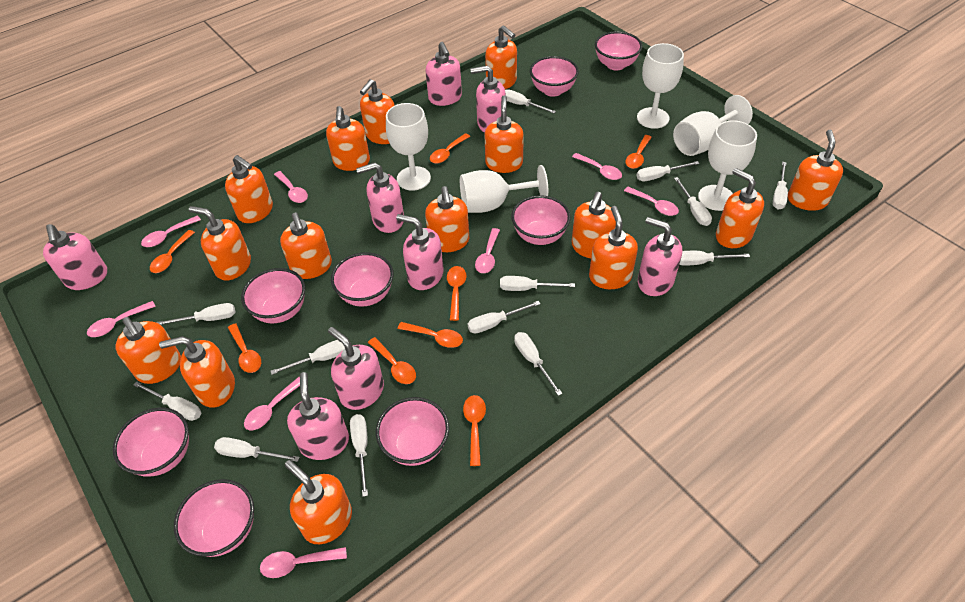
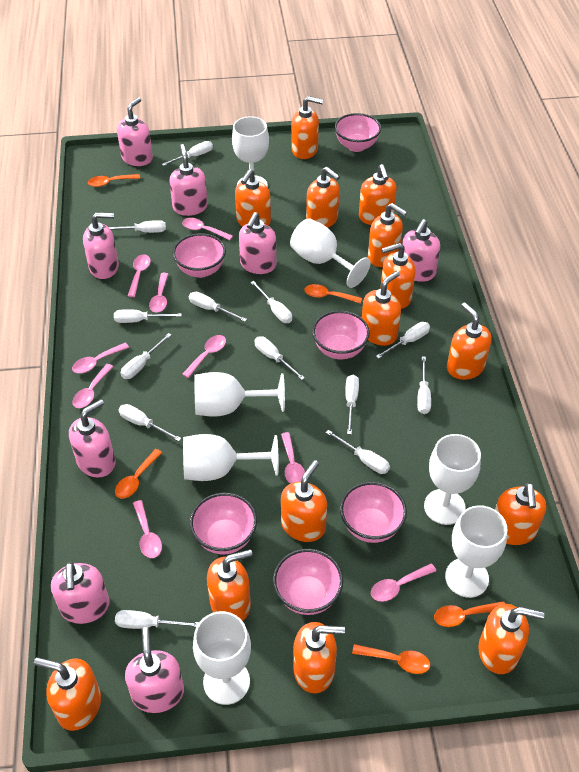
orange soap dispenser: 15 -> 14
orange spoon: 8 -> 5
pink bowl: 8 -> 6
pink spoon: 8 -> 9
white goblet: 5 -> 7

